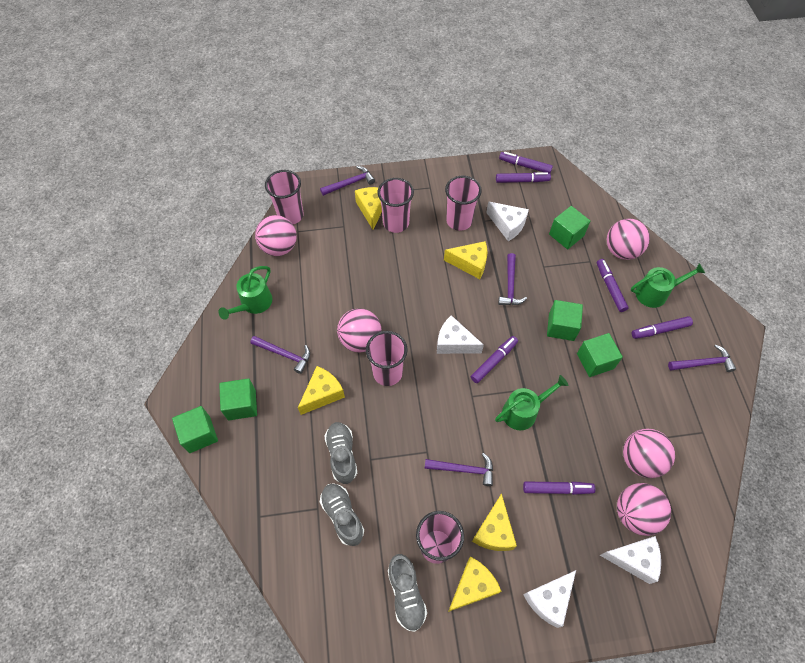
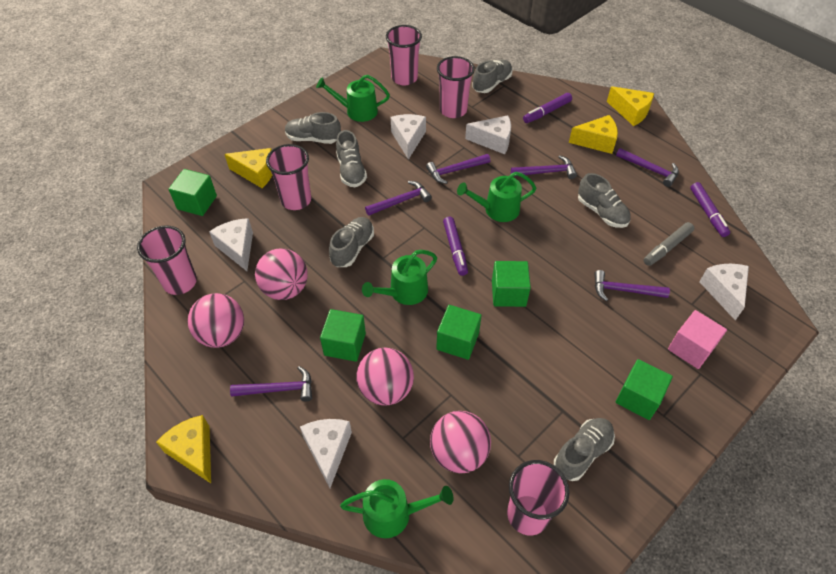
green watering can: 3 -> 4
grey marker: 0 -> 1
grey shoe: 3 -> 6
pink ball: 5 -> 4
pink cube: 0 -> 1
purple hammer: 5 -> 6
purple marker: 6 -> 3
white cheese: 4 -> 5
yellow cheese: 5 -> 4

